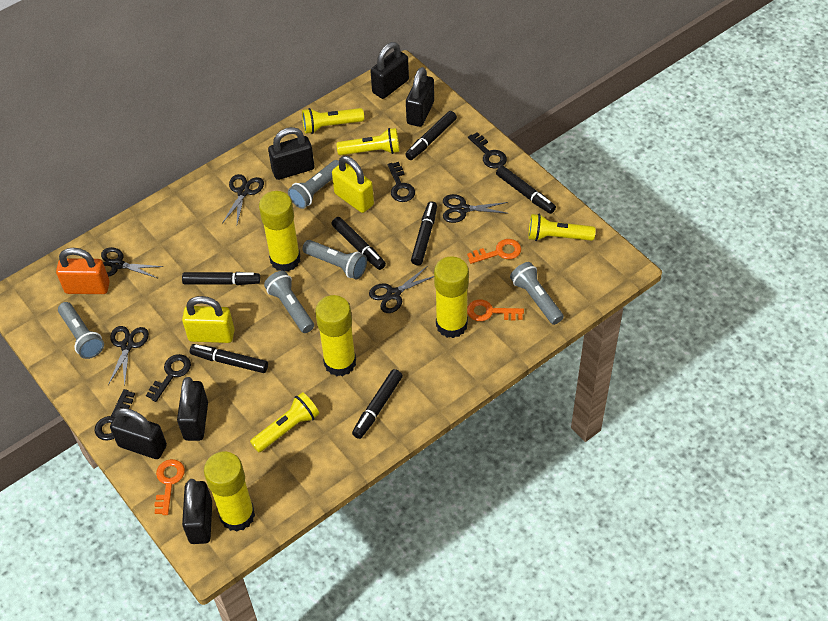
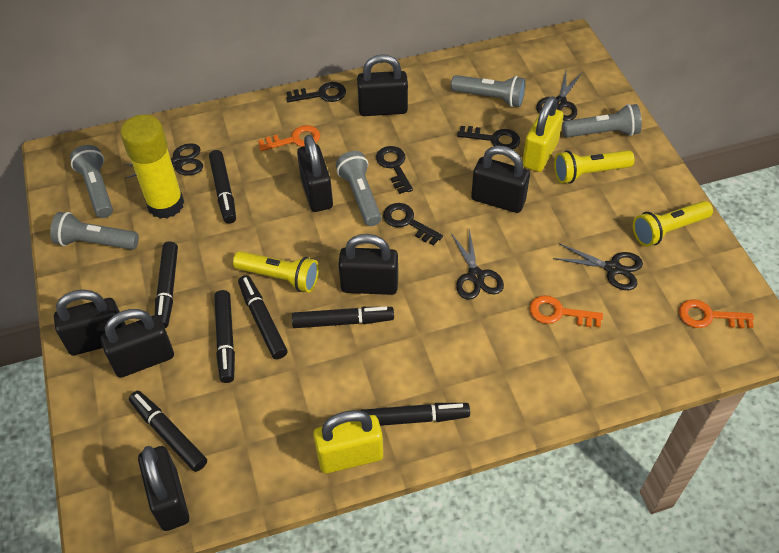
black padlock: 6 -> 7
black scissors: 5 -> 4
orange padlock: 1 -> 0
yellow flashlight: 4 -> 3
yellow glue stick: 4 -> 1

